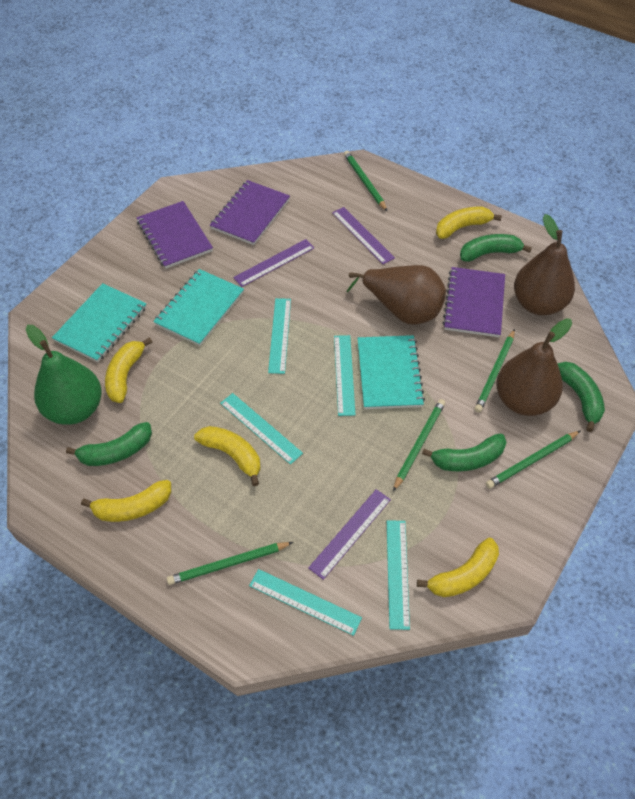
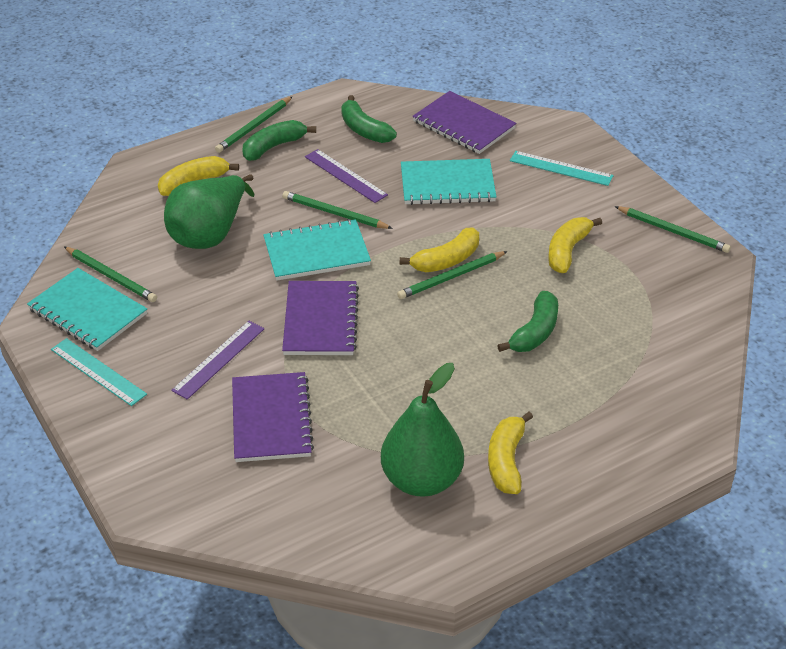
brown pear: 3 -> 0
green banana: 4 -> 3
green pear: 1 -> 2
purple ruler: 3 -> 2
turquoise ruler: 5 -> 2
yellow banana: 5 -> 4

